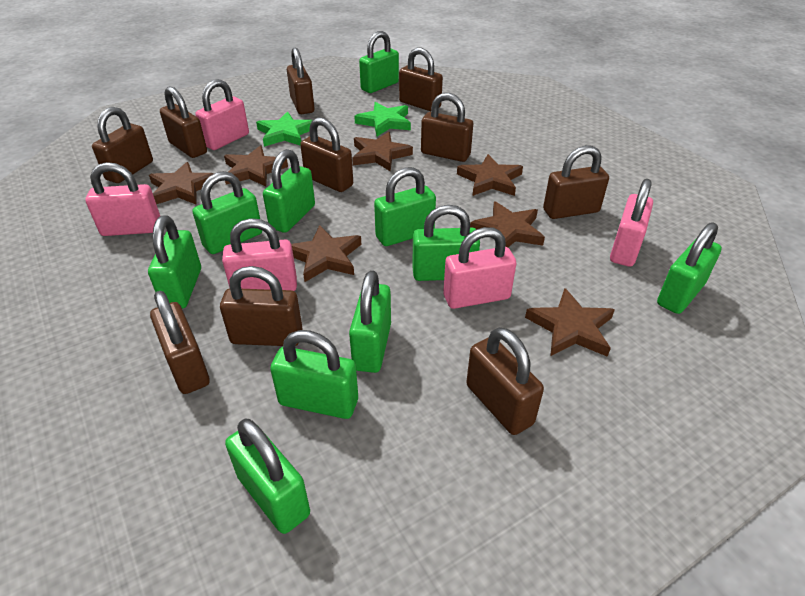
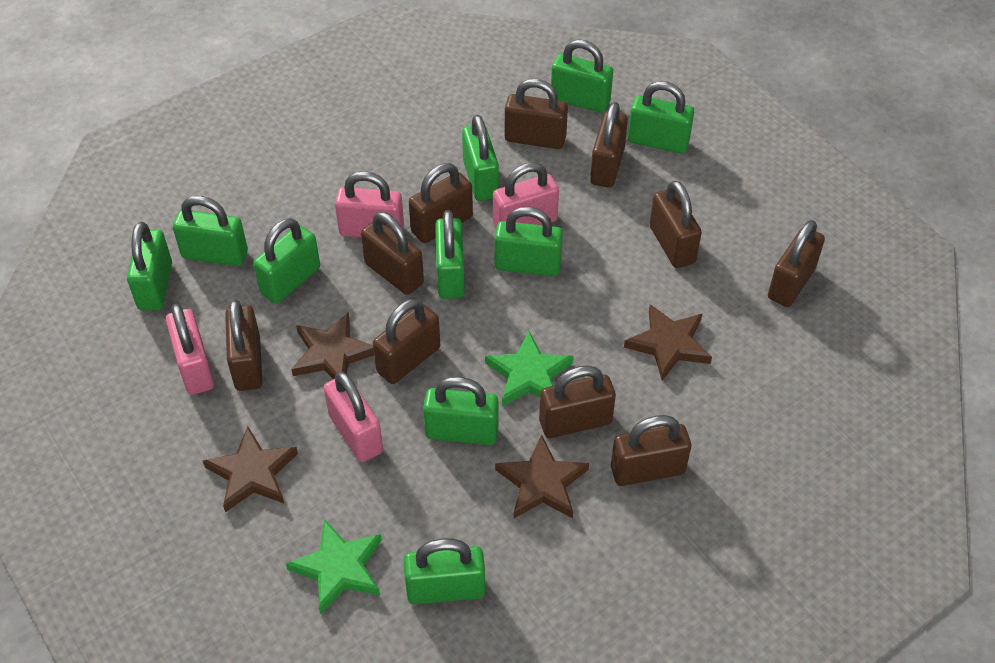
brown star: 7 -> 4
pink padlock: 5 -> 4

